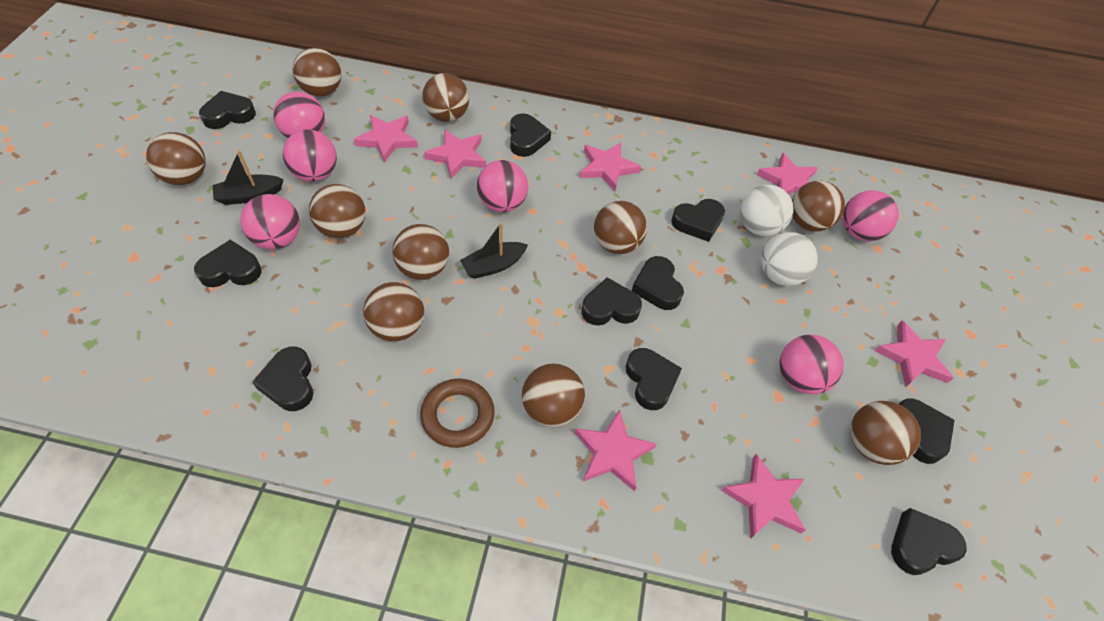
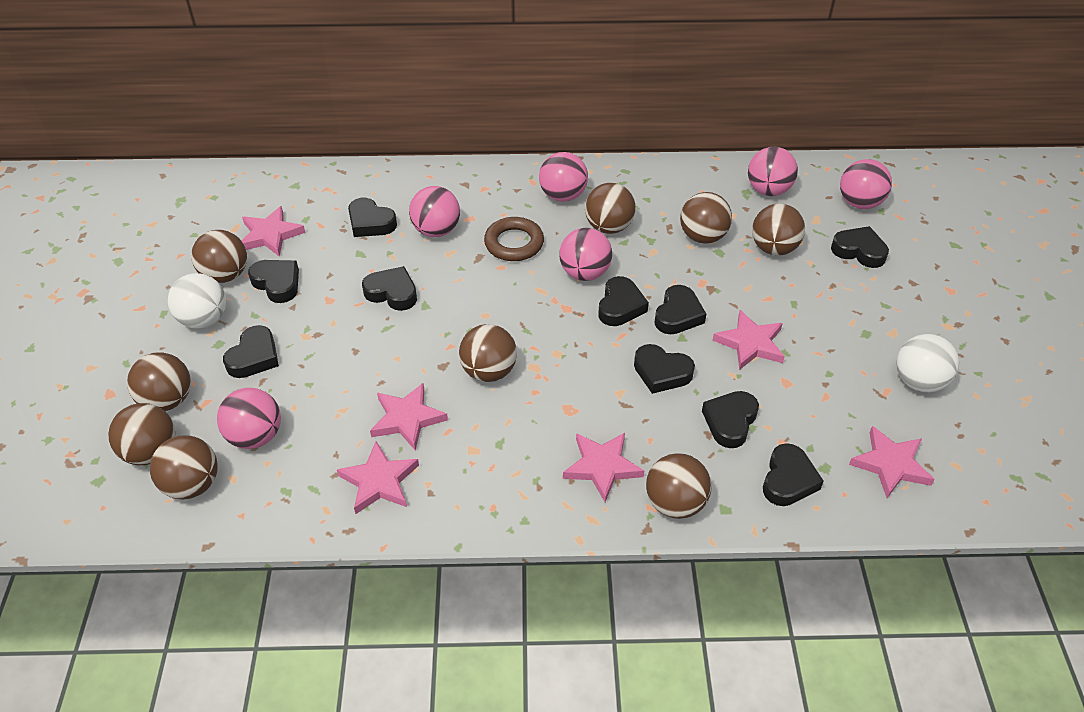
black boat: 2 -> 0
brown ball: 10 -> 9
pink star: 7 -> 6

